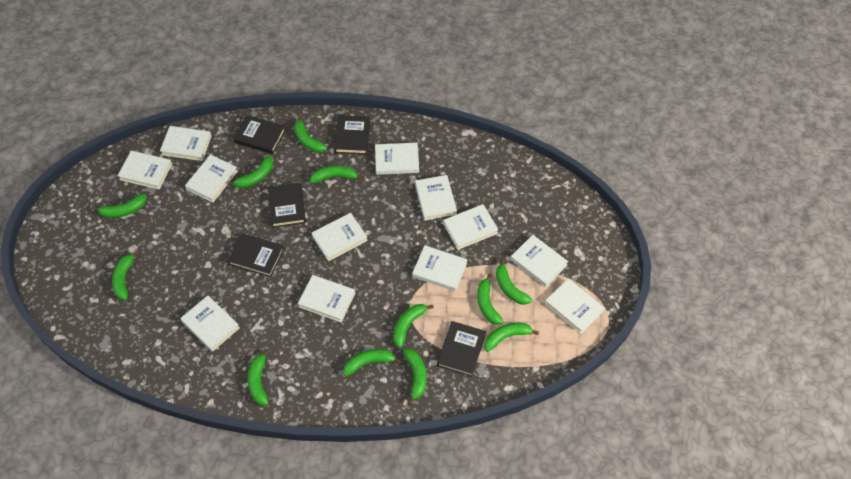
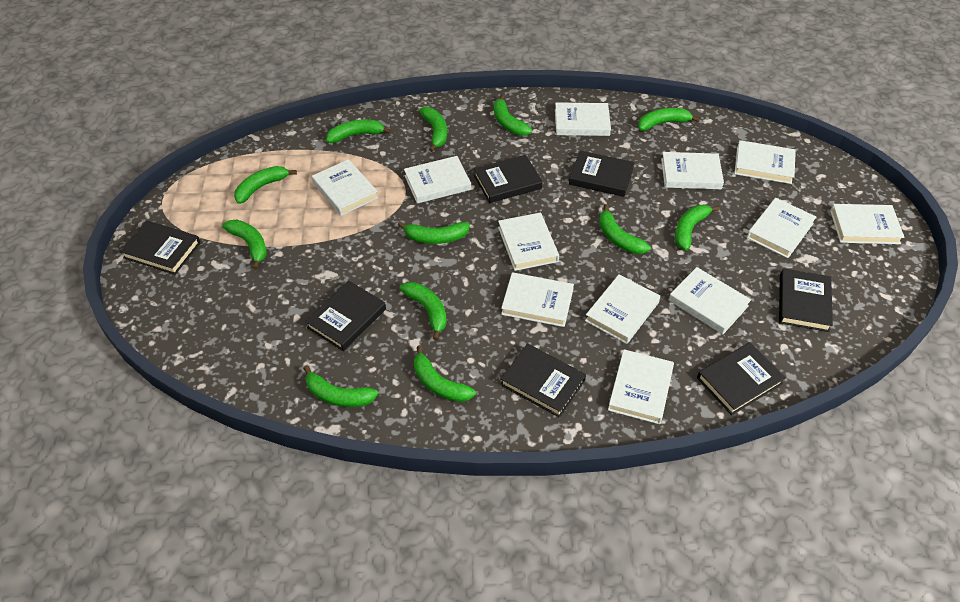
black book: 5 -> 7

